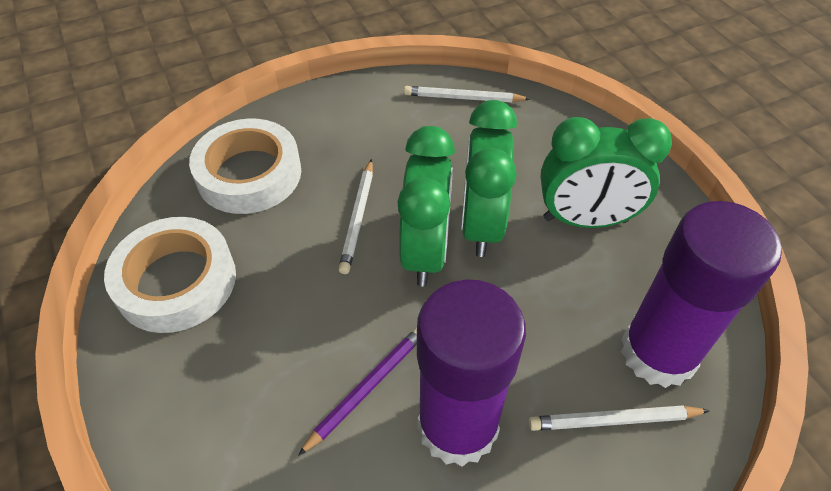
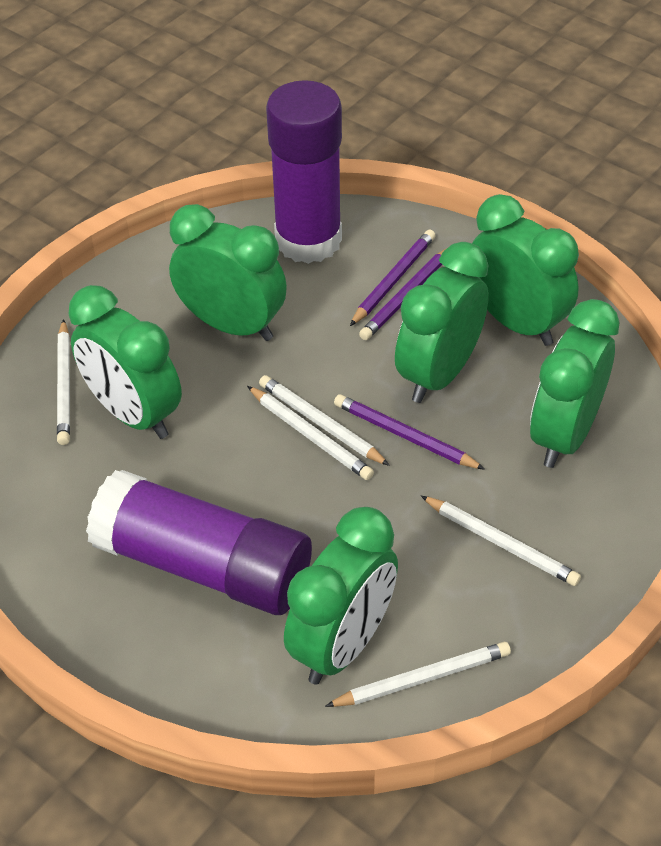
green clock: 3 -> 6
purple pencil: 1 -> 3
white pencil: 3 -> 5
white tape: 2 -> 0

